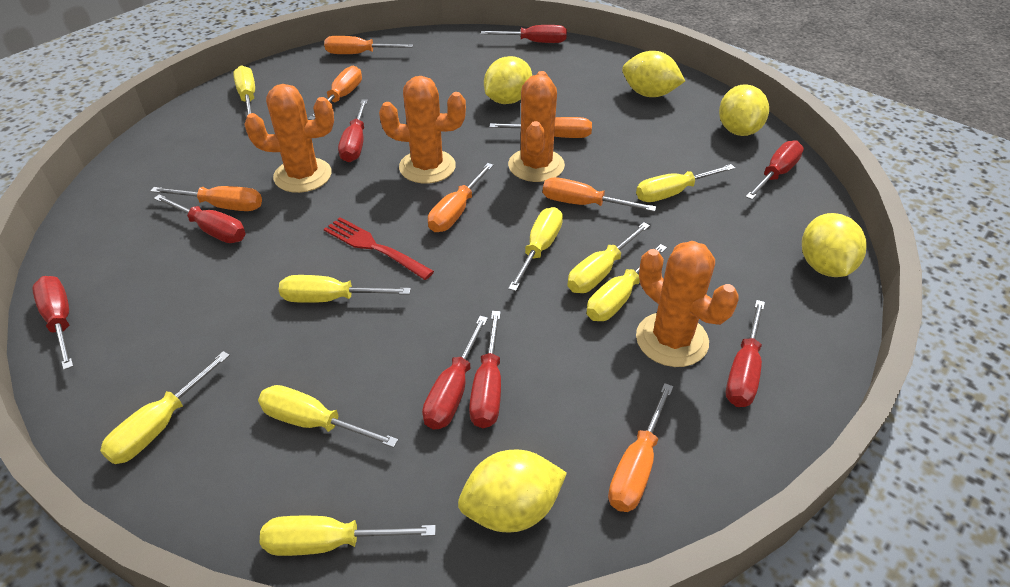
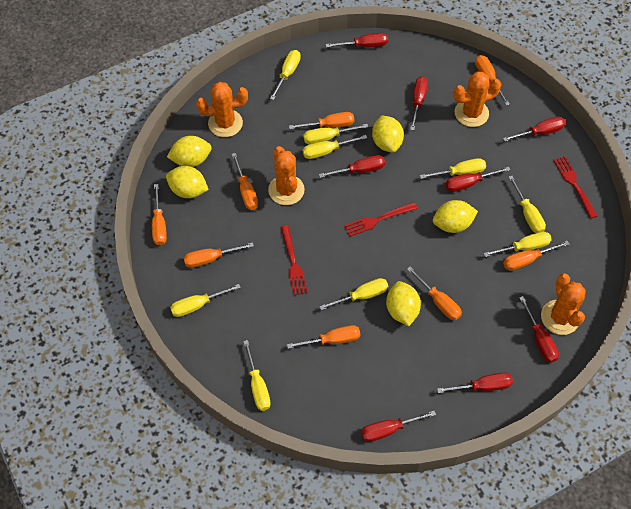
orange screwdriver: 7 -> 8
red fork: 1 -> 3

